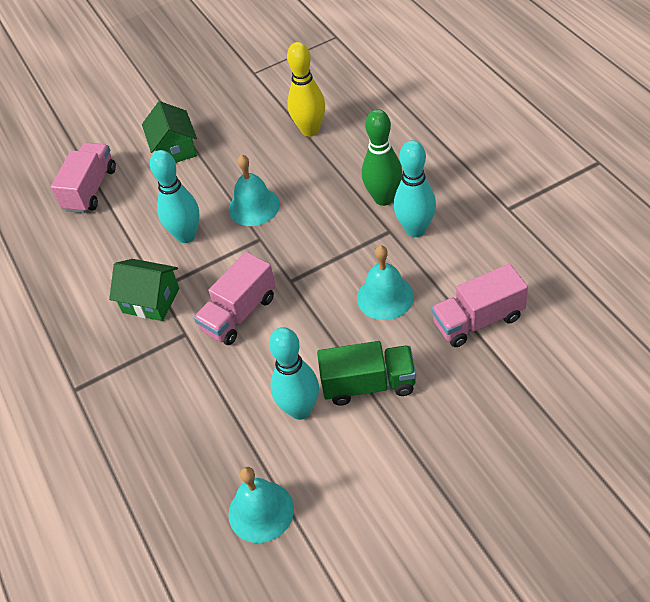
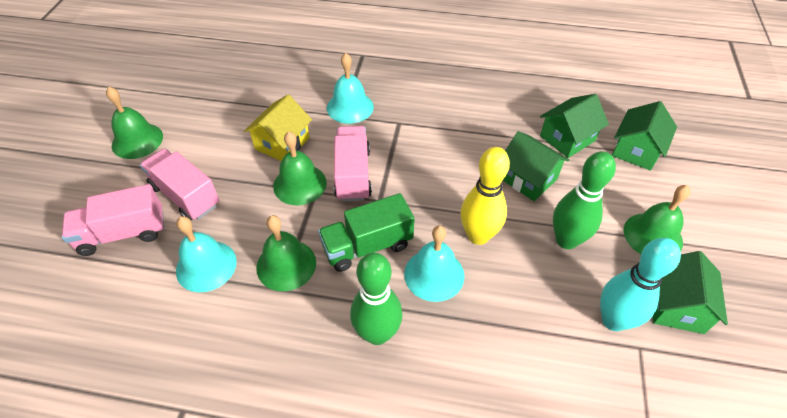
green bell: 0 -> 4
green bowling pin: 1 -> 2
green house: 2 -> 4
turquoise bowling pin: 3 -> 1
yellow house: 0 -> 1

